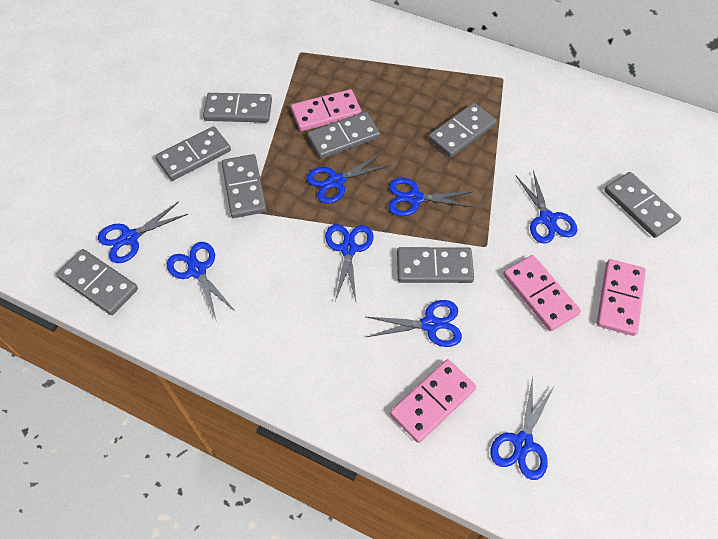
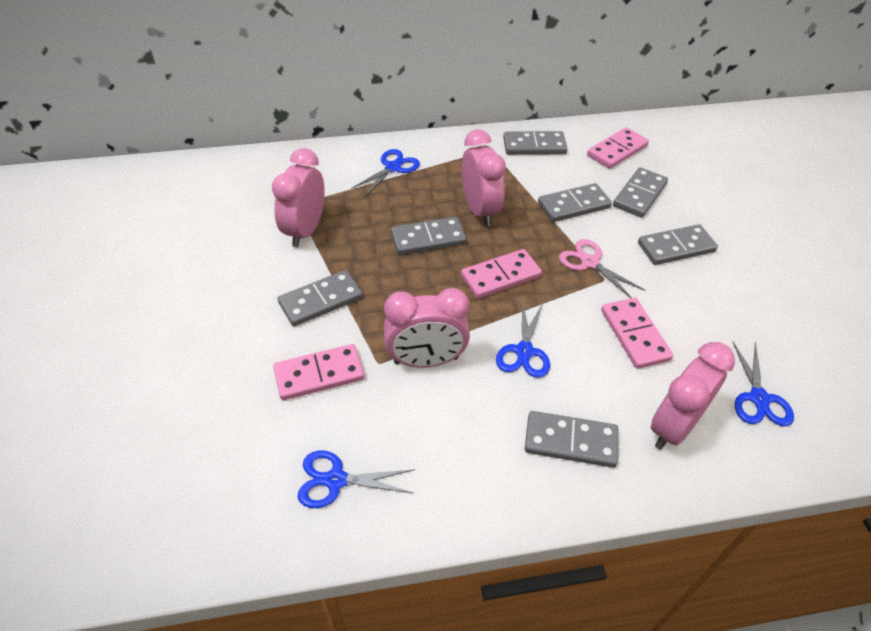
blue scissors: 8 -> 4
grey domino: 8 -> 7
pink clock: 0 -> 4
pink scissors: 0 -> 1

